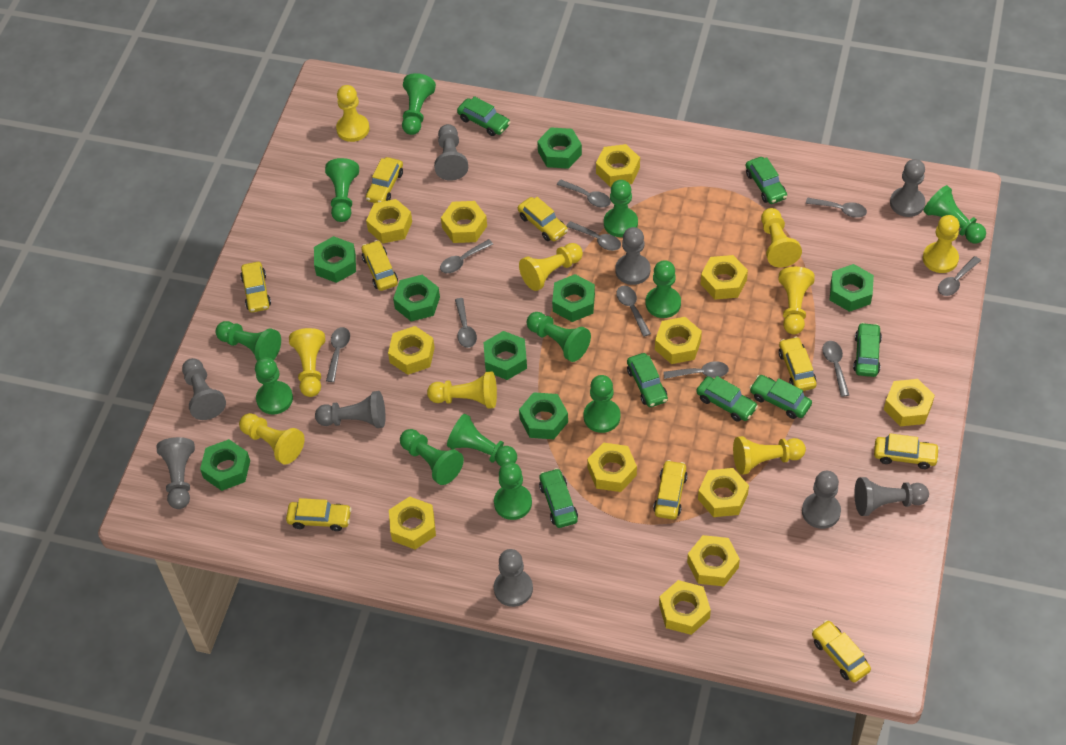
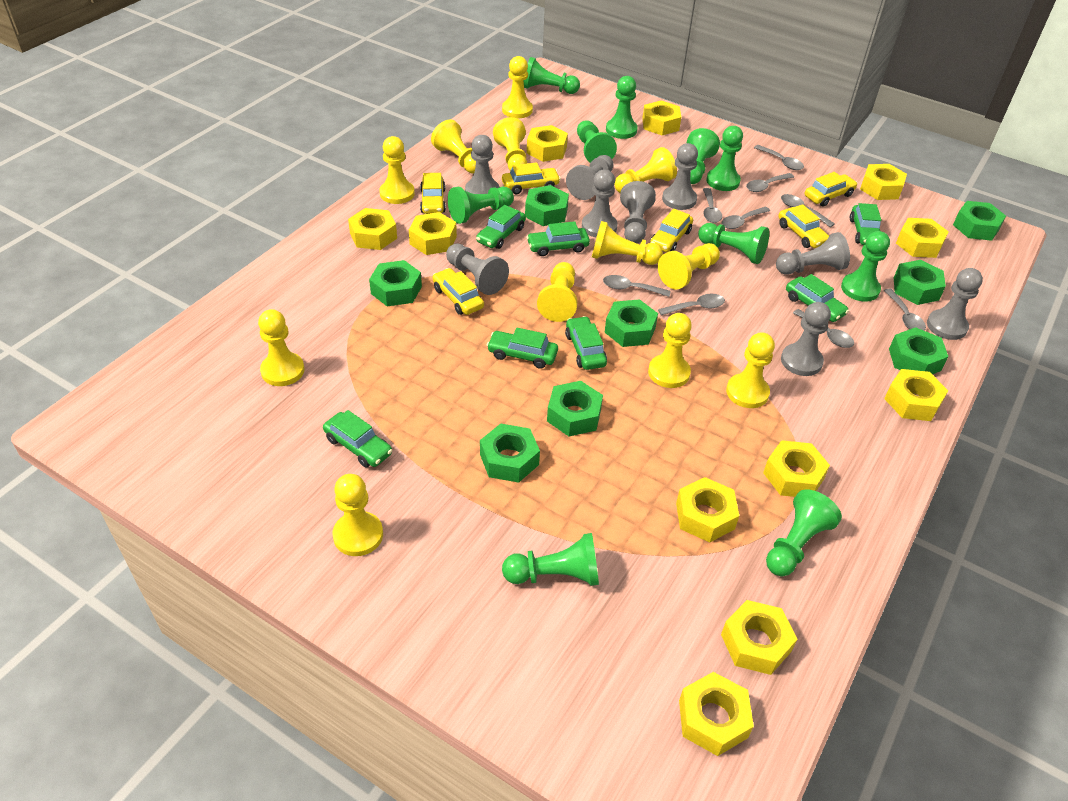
green pawn: 12 -> 10
grey spoon: 10 -> 9
yellow car: 9 -> 6
yellow nut: 12 -> 11
yellow pawn: 9 -> 12

